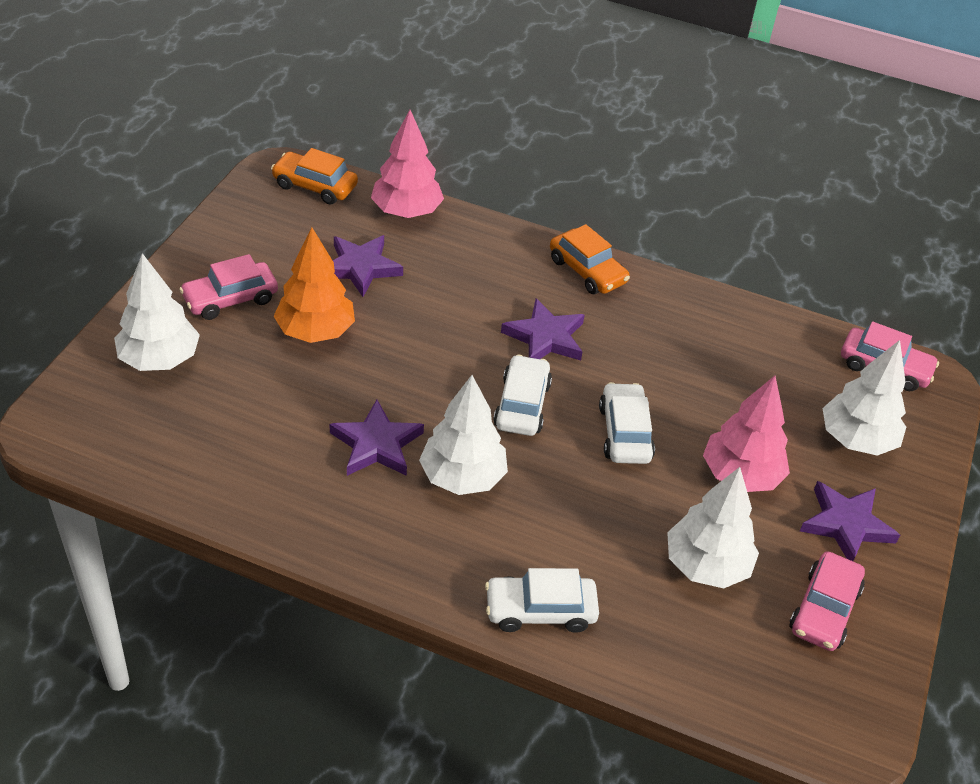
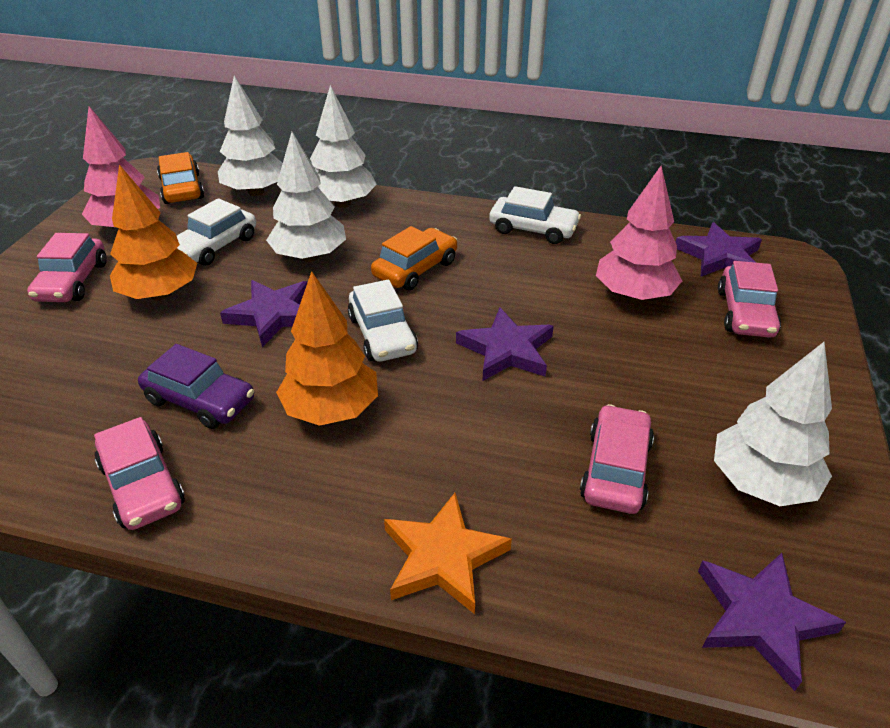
orange star: 0 -> 1
orange tree: 1 -> 2
pink car: 3 -> 4
purple car: 0 -> 1

